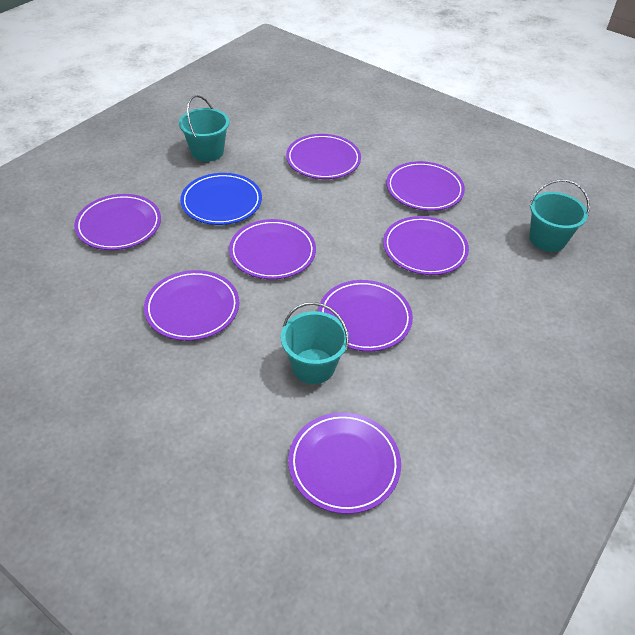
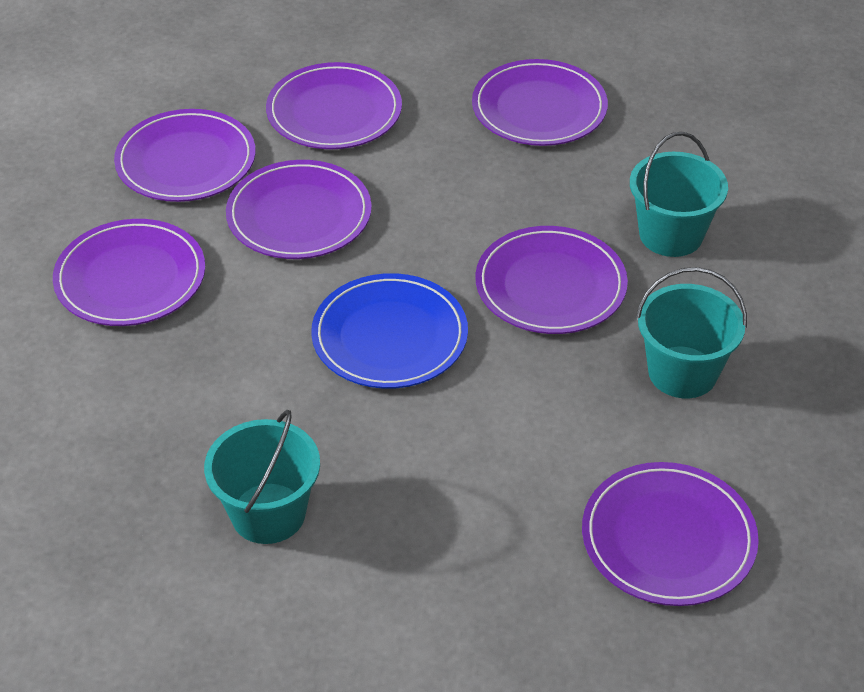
purple plate: 8 -> 7

